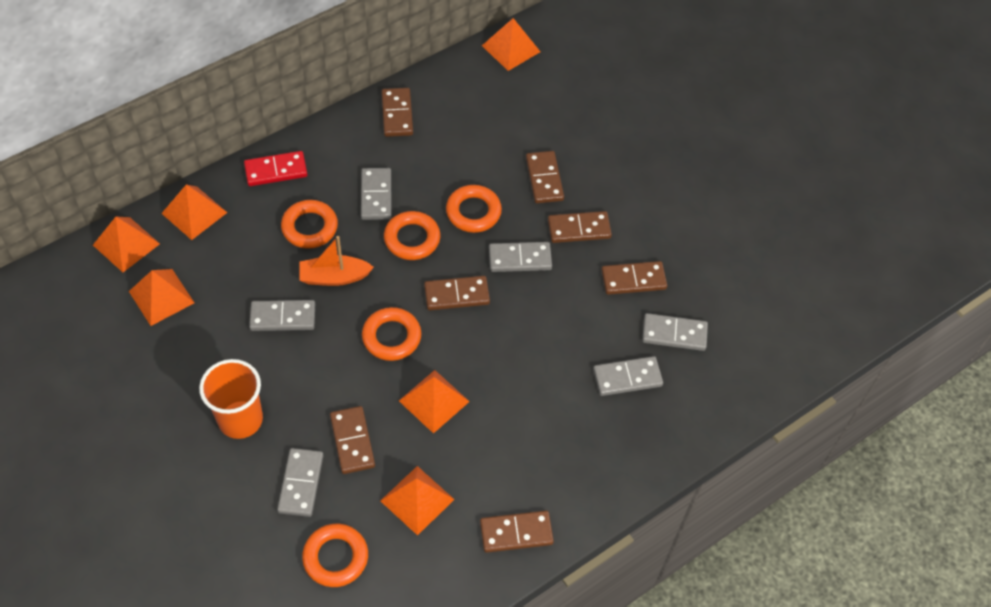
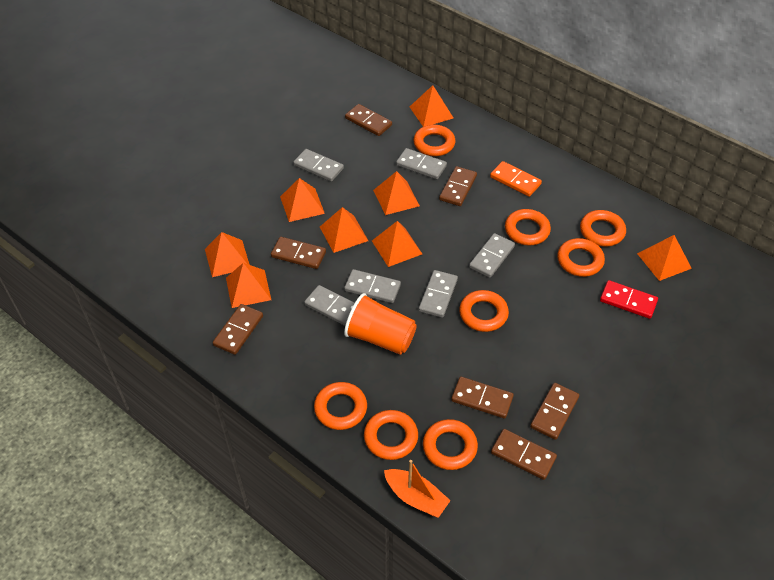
orange domino: 0 -> 1
orange pyramid: 6 -> 8
orange ring: 5 -> 8

